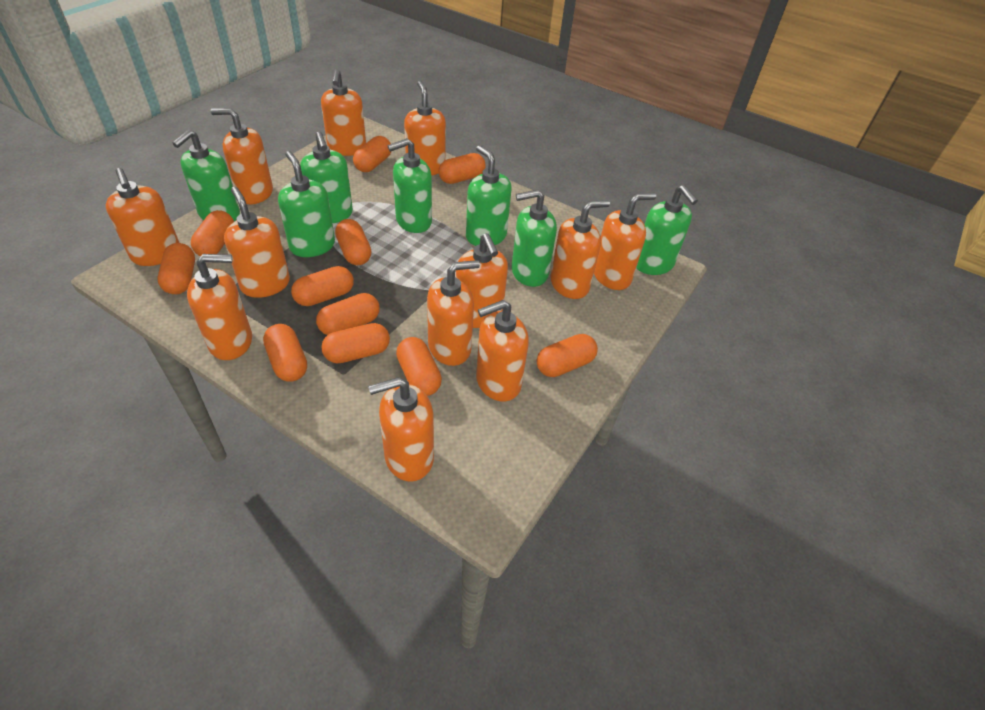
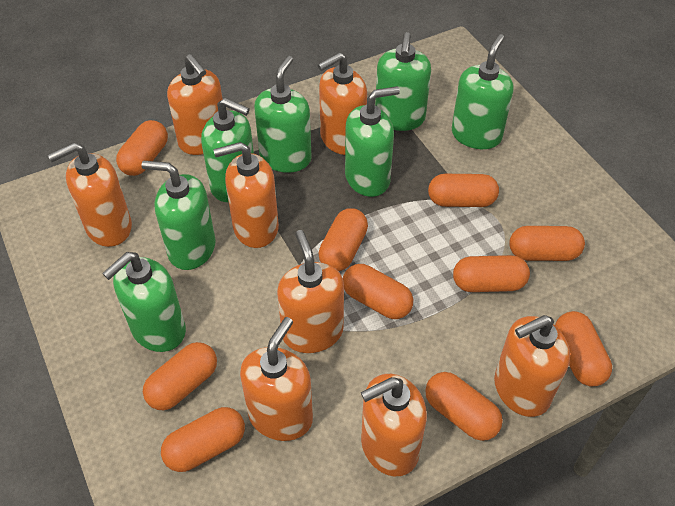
orange capsule: 11 -> 10
orange soap dispenser: 12 -> 8

